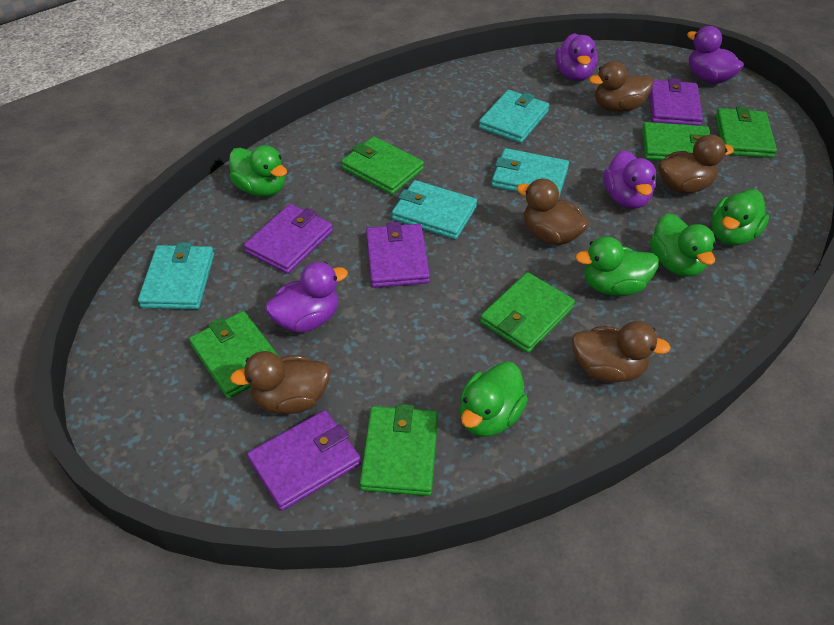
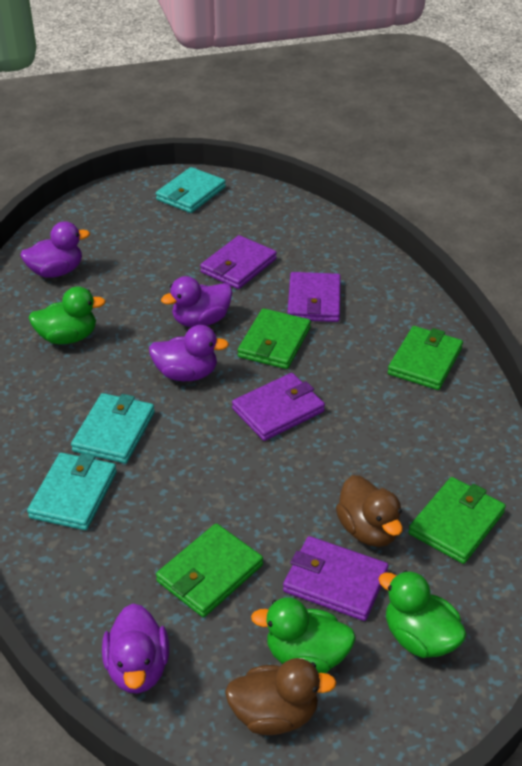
brown duck: 5 -> 2
green duck: 5 -> 3
green wallet: 6 -> 4
turquoise wallet: 4 -> 3

